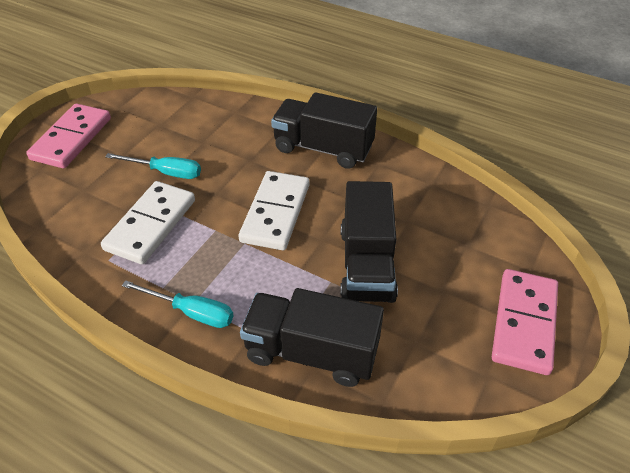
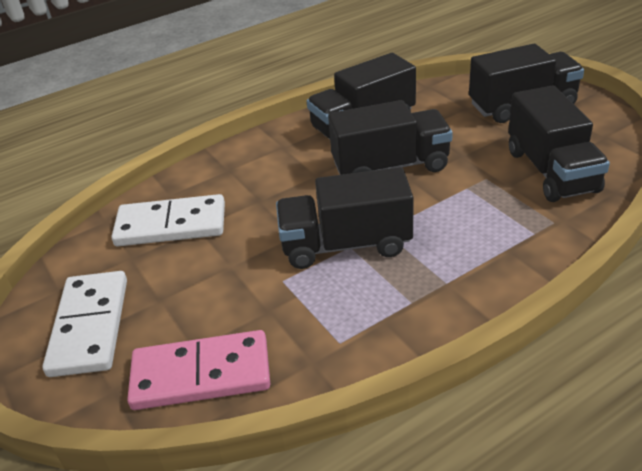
black truck: 3 -> 5
pink domino: 2 -> 1
turquoise screwdriver: 2 -> 0

